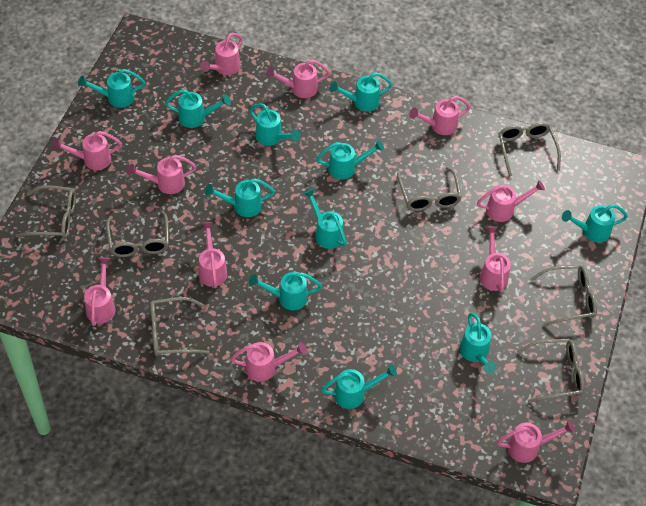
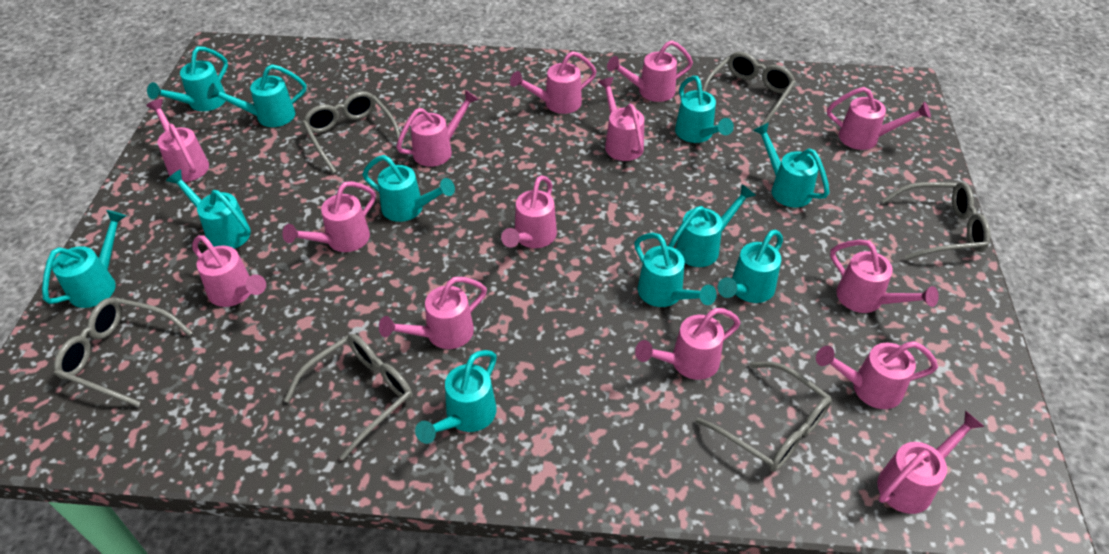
grey glasses: 7 -> 6
pink watering can: 11 -> 14

